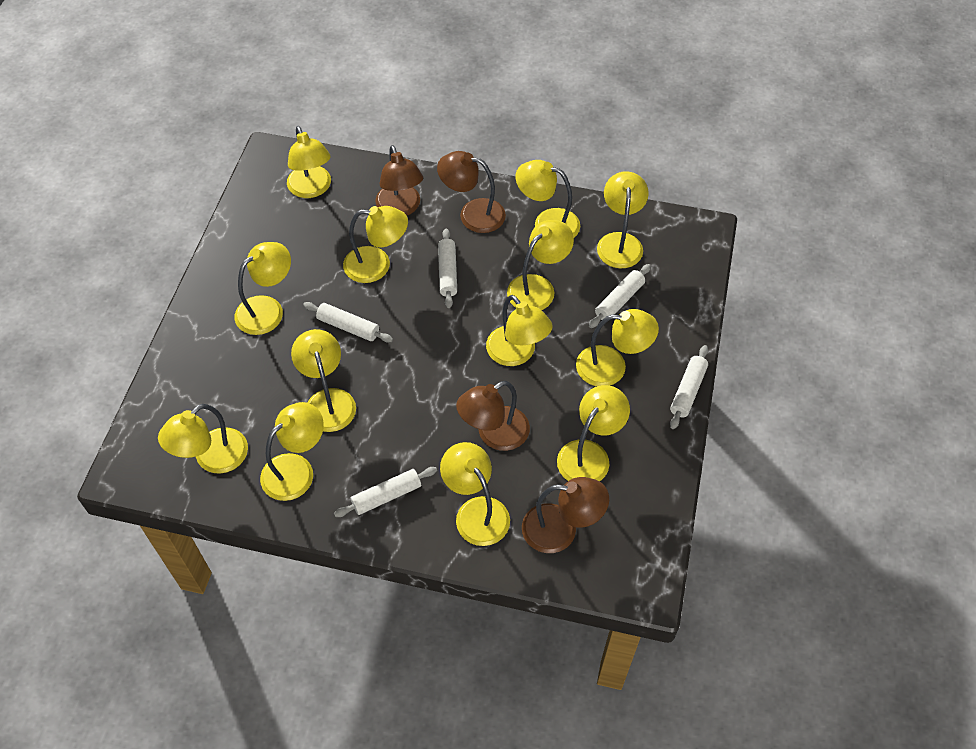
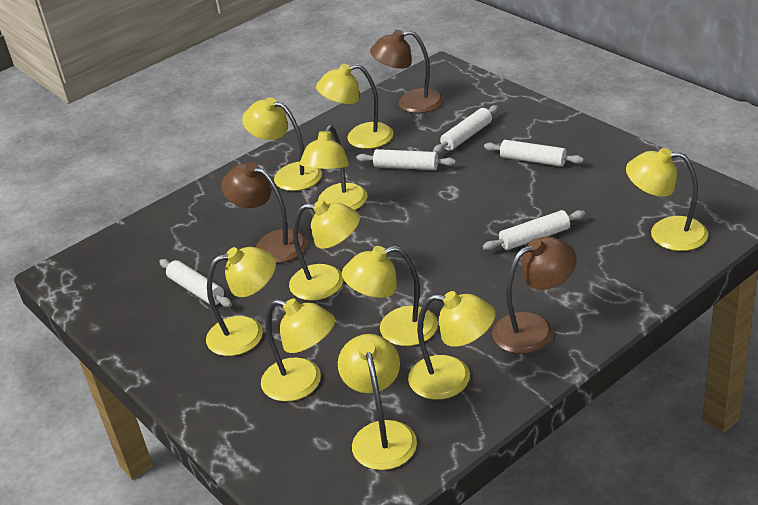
brown lamp: 4 -> 3
yellow lamp: 13 -> 10

